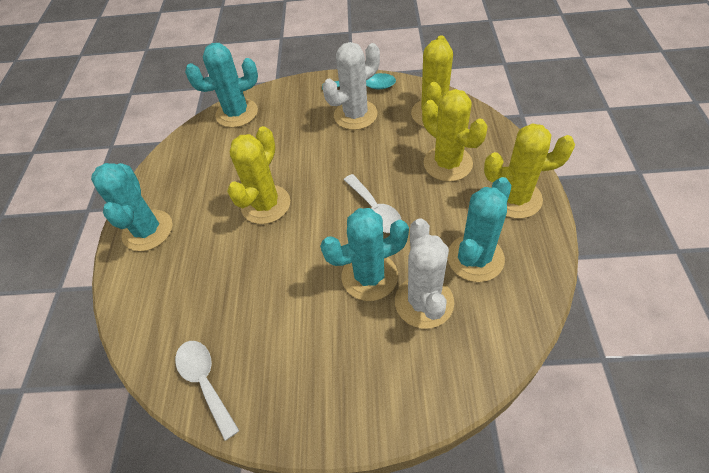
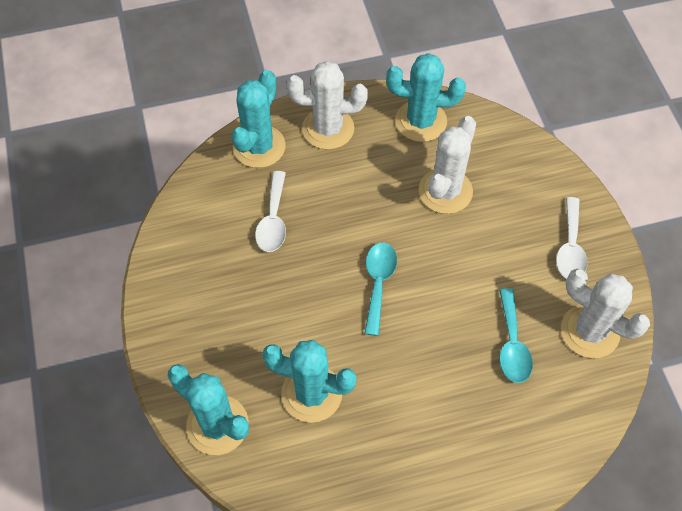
turquoise spoon: 1 -> 2
white cactus: 2 -> 3
yellow cactus: 4 -> 0

